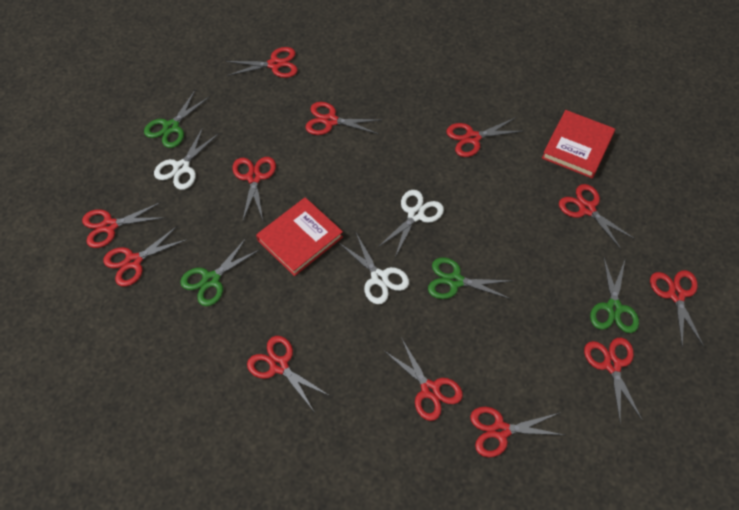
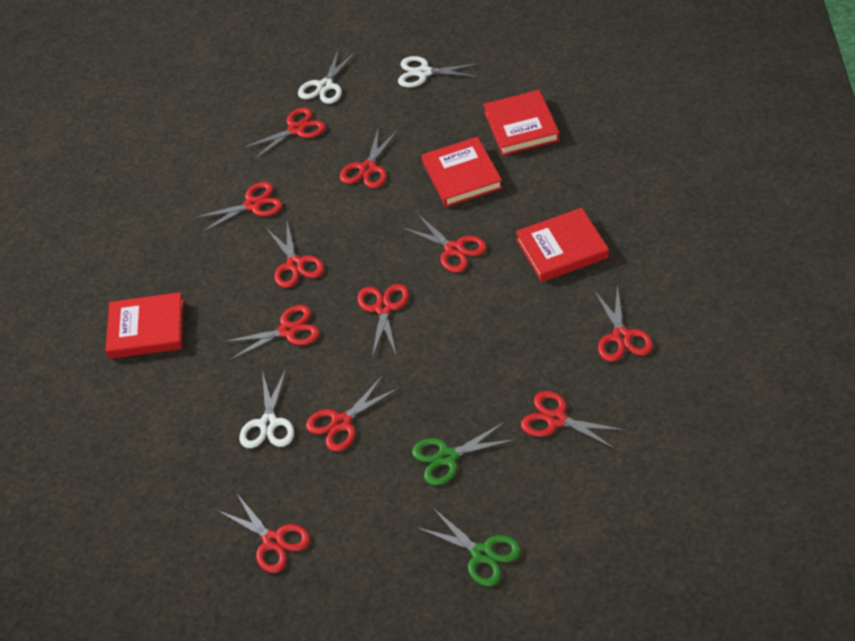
green scissors: 4 -> 2
red book: 2 -> 4
red scissors: 12 -> 11

